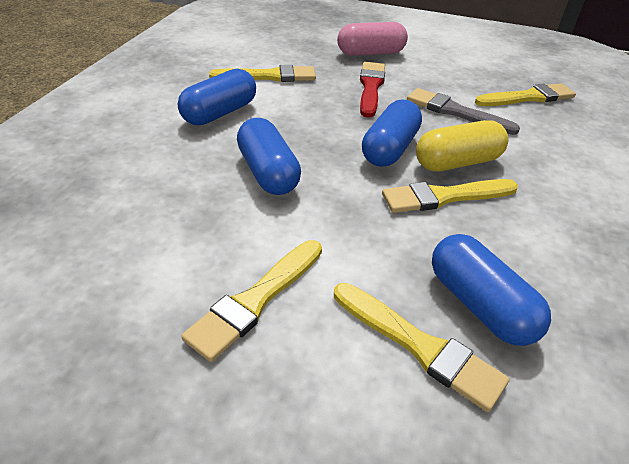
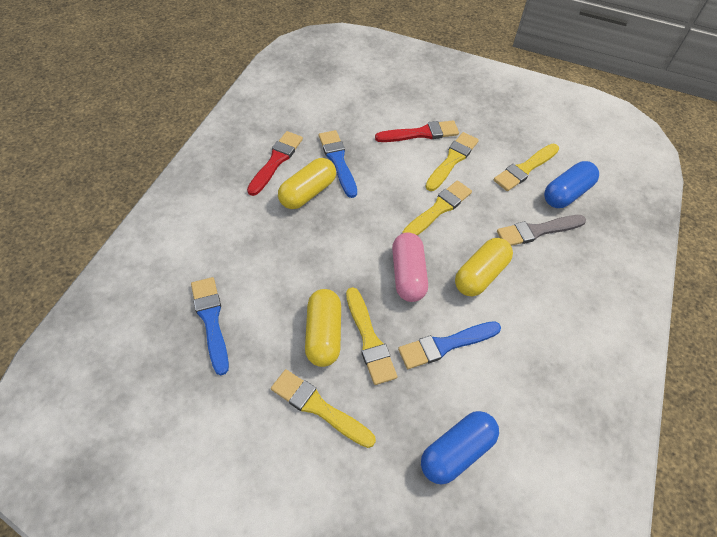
blue brush: 0 -> 3
blue capsule: 4 -> 2
red brush: 1 -> 2
yellow capsule: 1 -> 3

